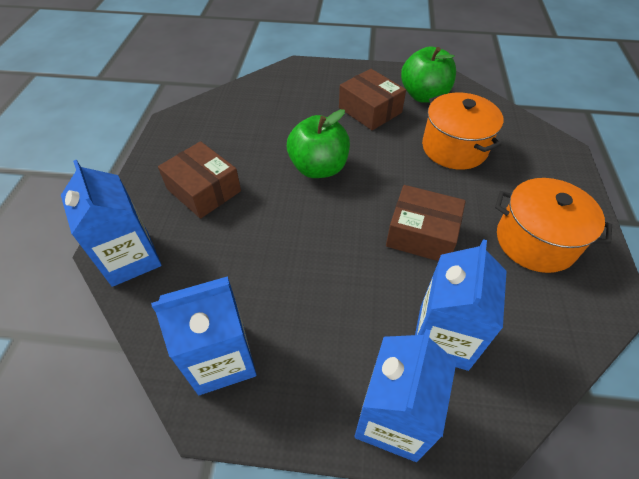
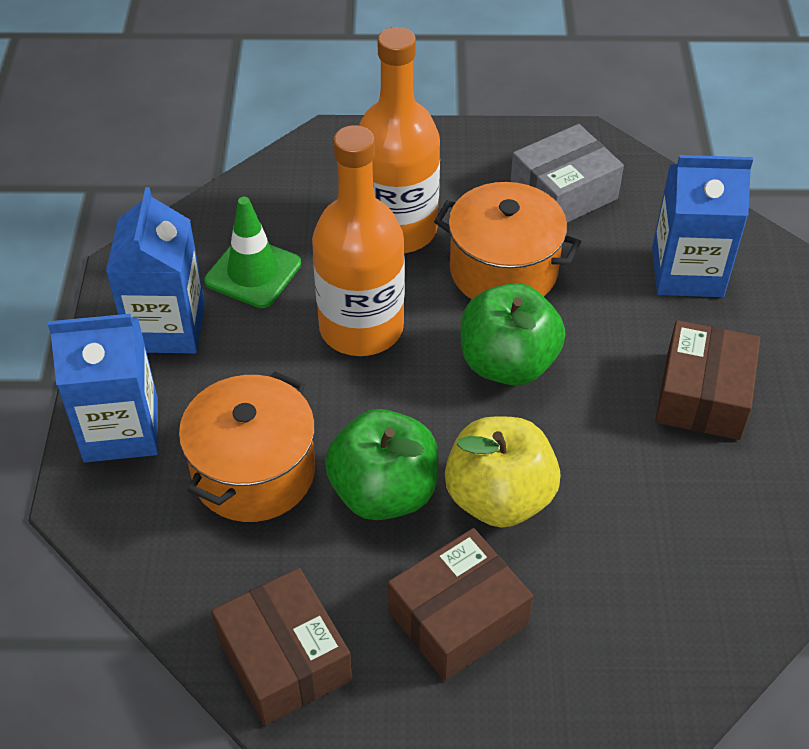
blue carton: 4 -> 3
green traffic cone: 0 -> 1
grey box: 0 -> 1
orange bottle: 0 -> 2
yellow apple: 0 -> 1

